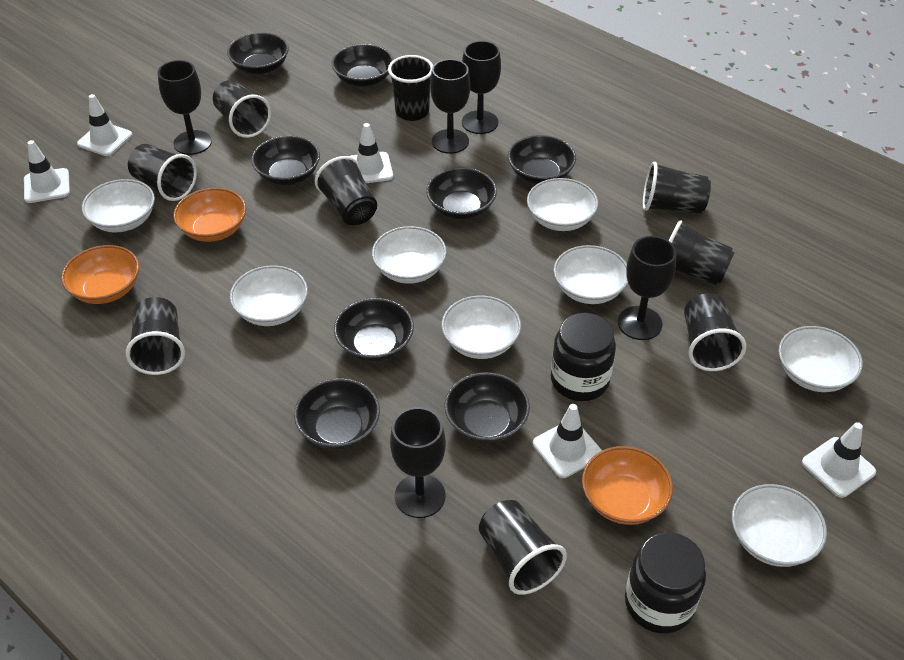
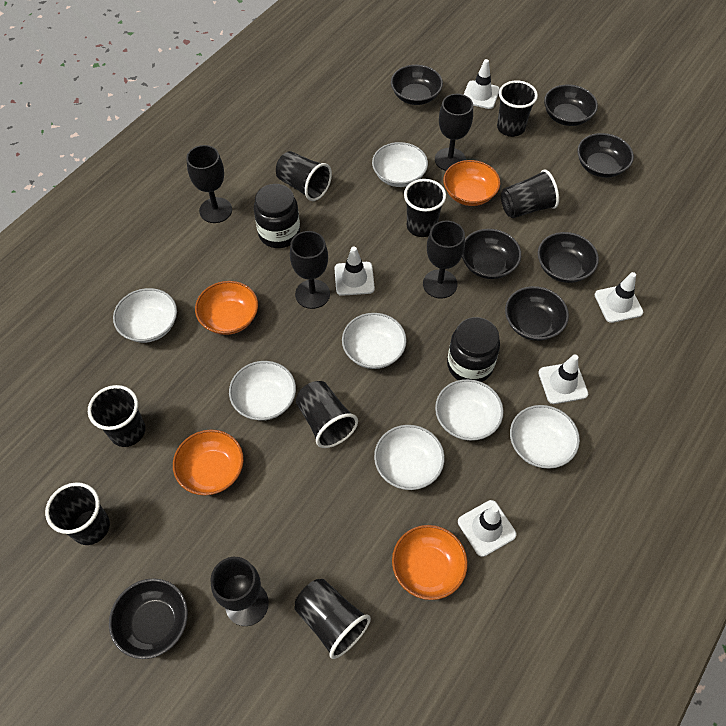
black bowl: 8 -> 7
black cup: 9 -> 8
orange bowl: 3 -> 4
white bowl: 8 -> 7

